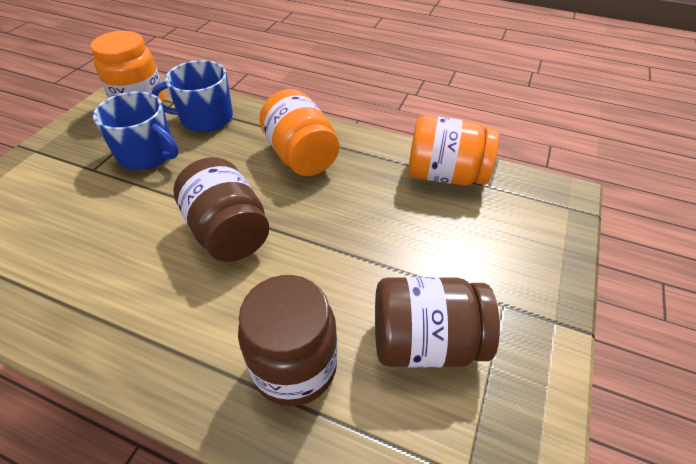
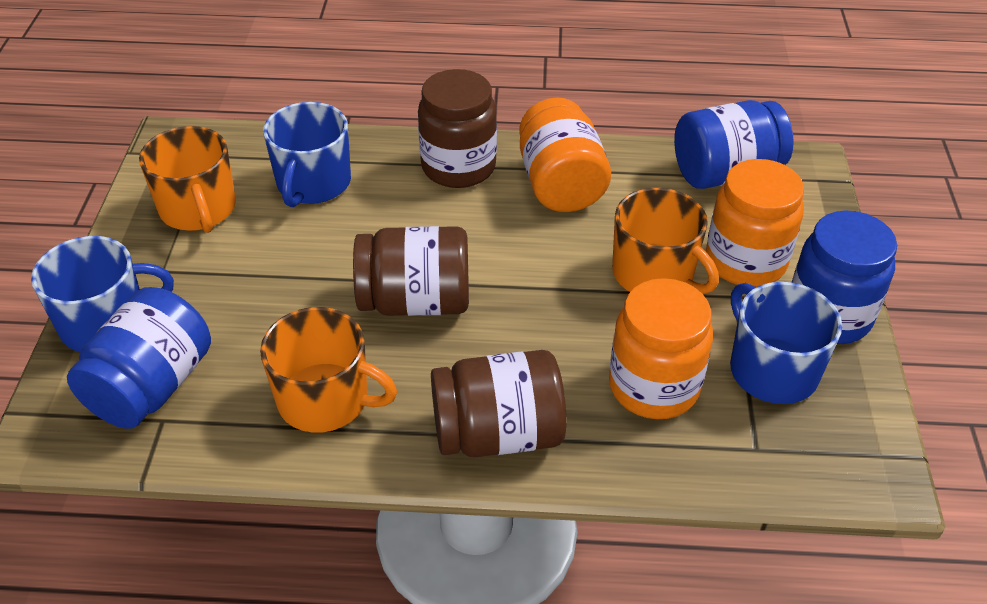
blue jar: 0 -> 3
blue mug: 2 -> 3
orange mug: 0 -> 3

